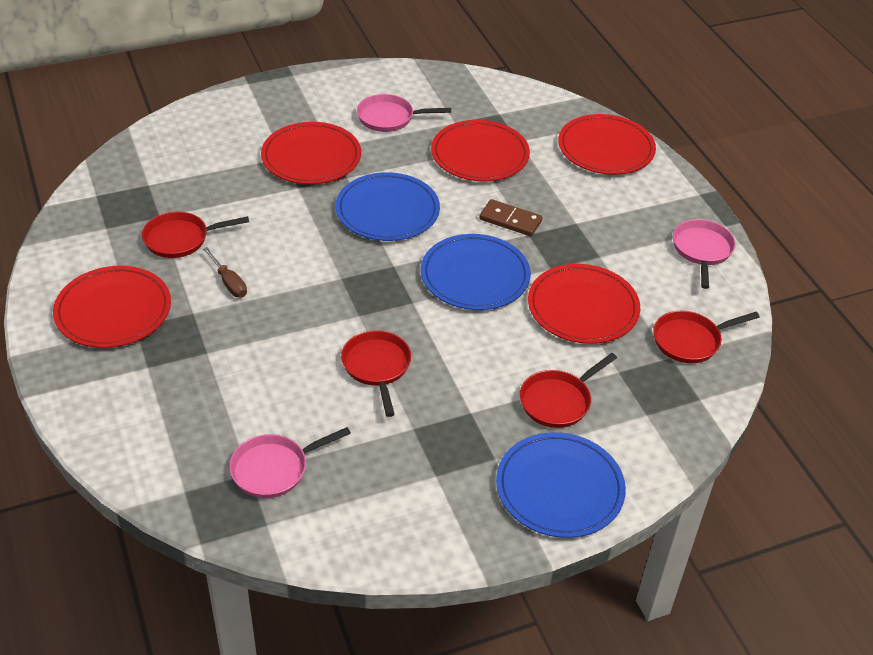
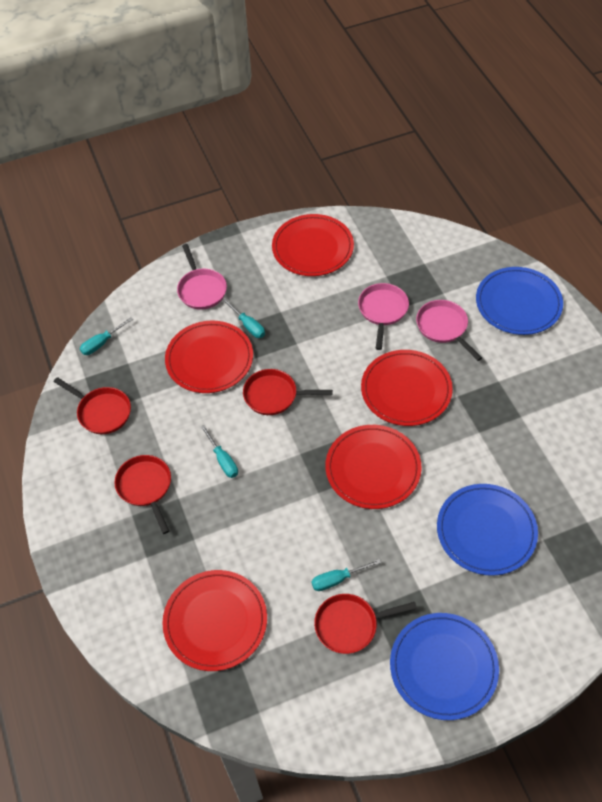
brown domino: 1 -> 0
brown screwdriver: 1 -> 0
turquoise screwdriver: 0 -> 4

